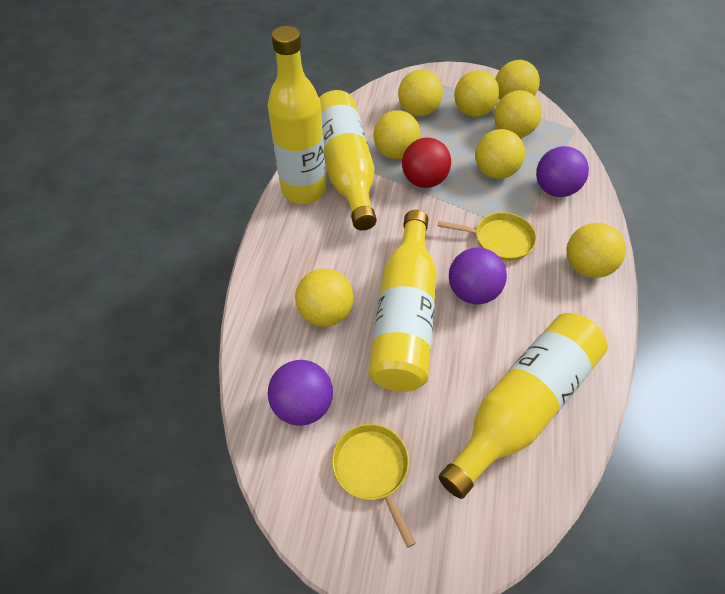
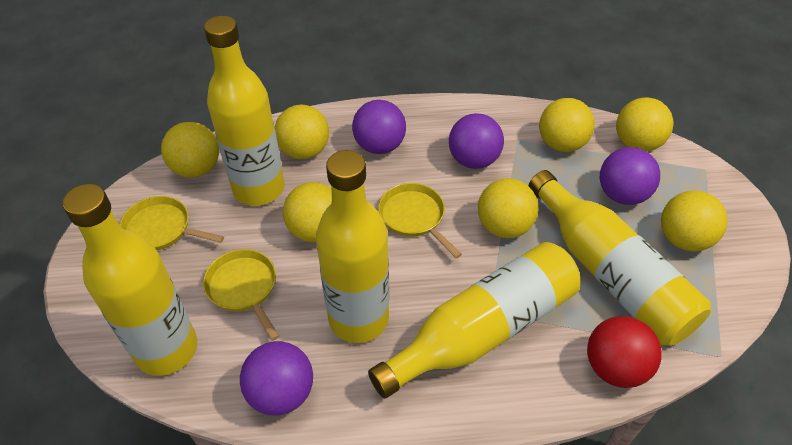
purple ball: 3 -> 4
yellow ball: 8 -> 7
yellow bottle: 4 -> 5
yellow pan: 2 -> 3

